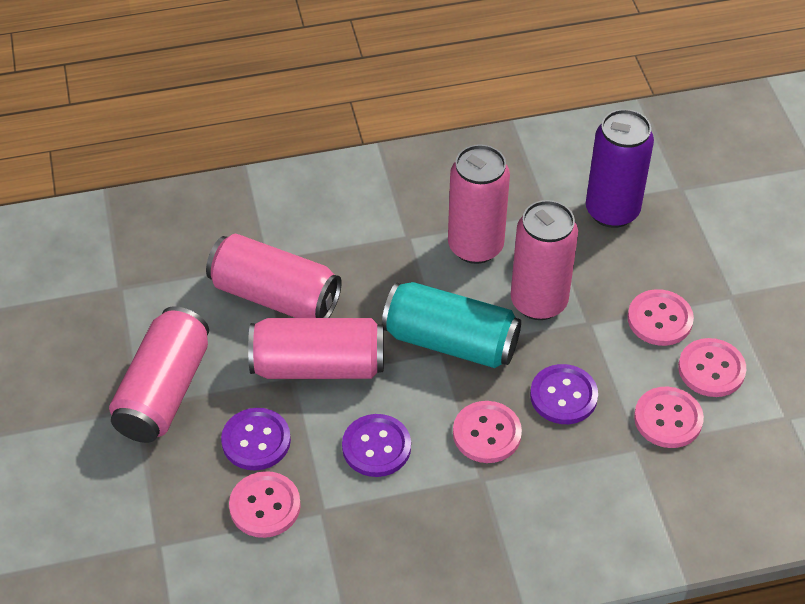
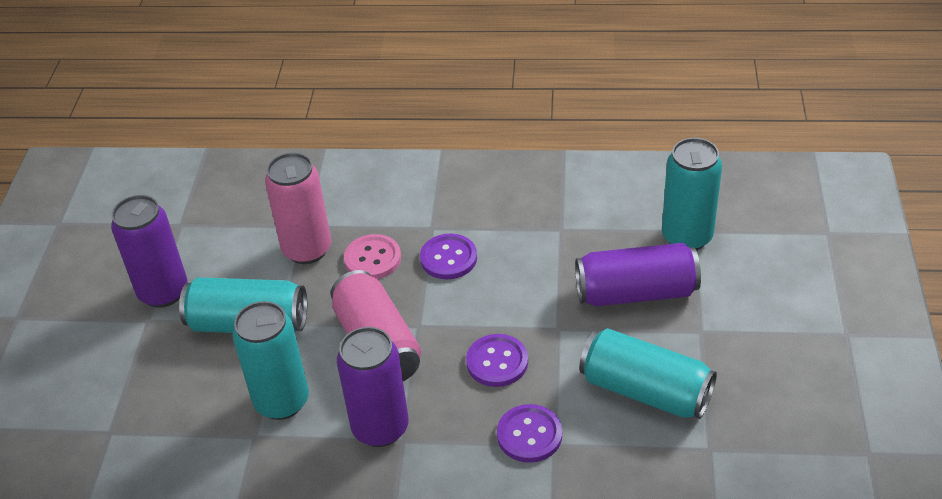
pink button: 5 -> 1
pink can: 5 -> 2
purple can: 1 -> 3
turquoise can: 1 -> 4

